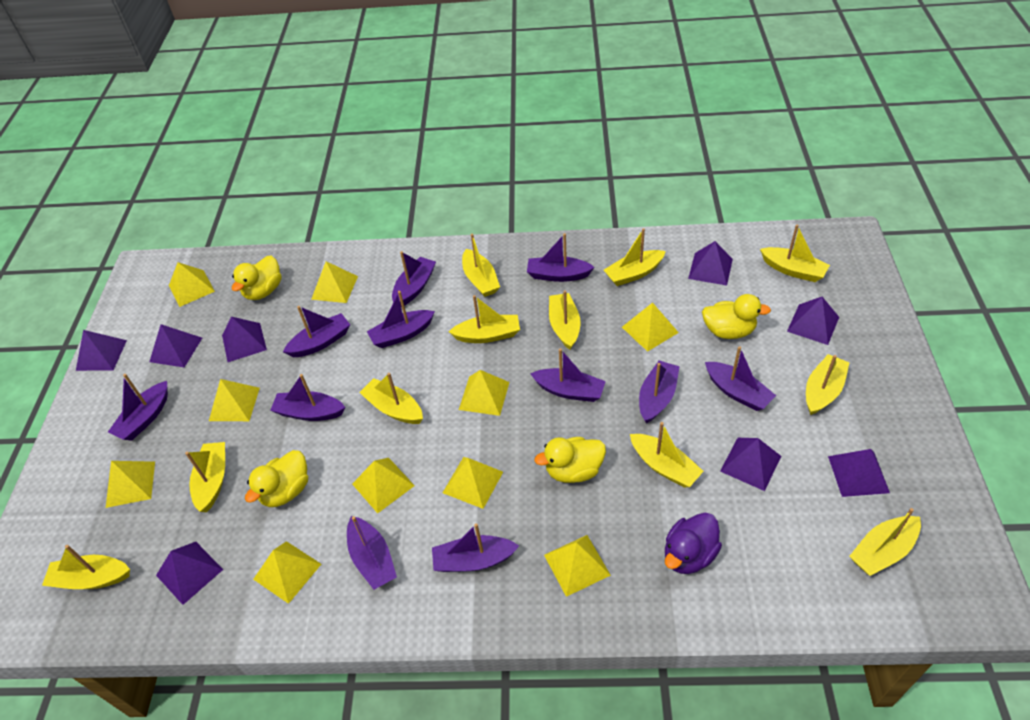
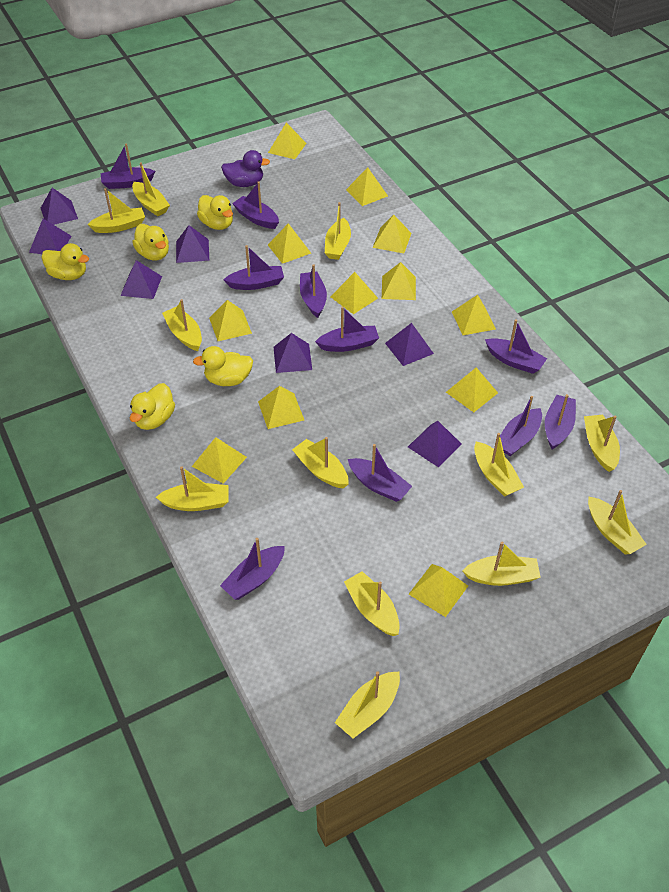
purple boat: 11 -> 10
purple pyramid: 8 -> 7
yellow boat: 11 -> 12
yellow duck: 4 -> 5
yellow pyramid: 10 -> 12

